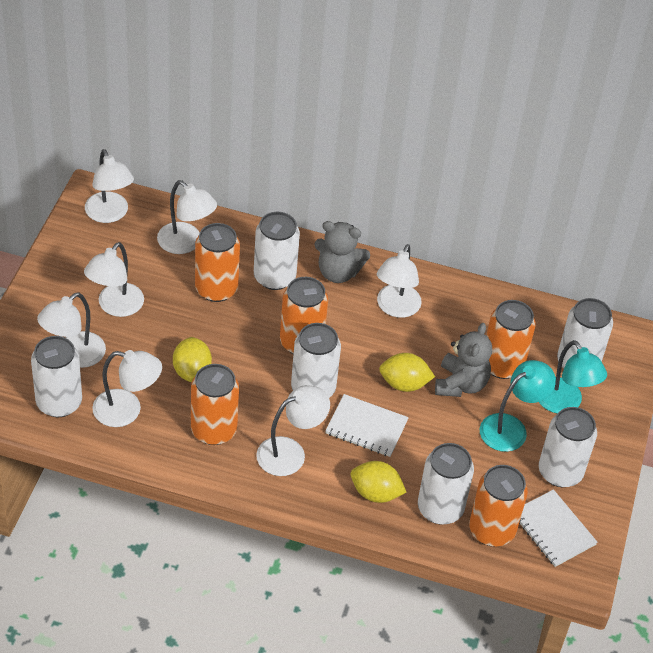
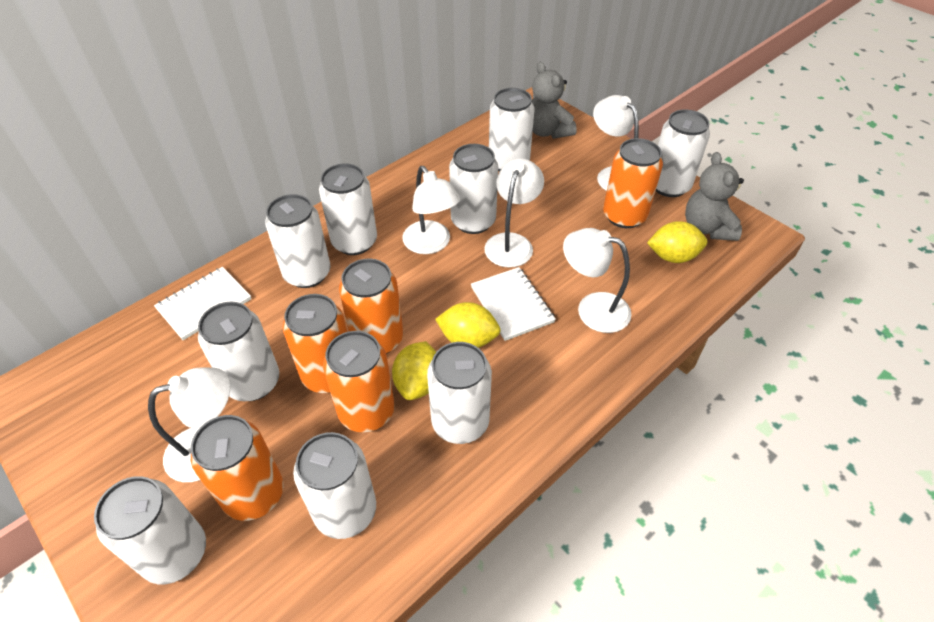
turquoise lamp: 2 -> 0
white can: 6 -> 9
white lamp: 7 -> 5

